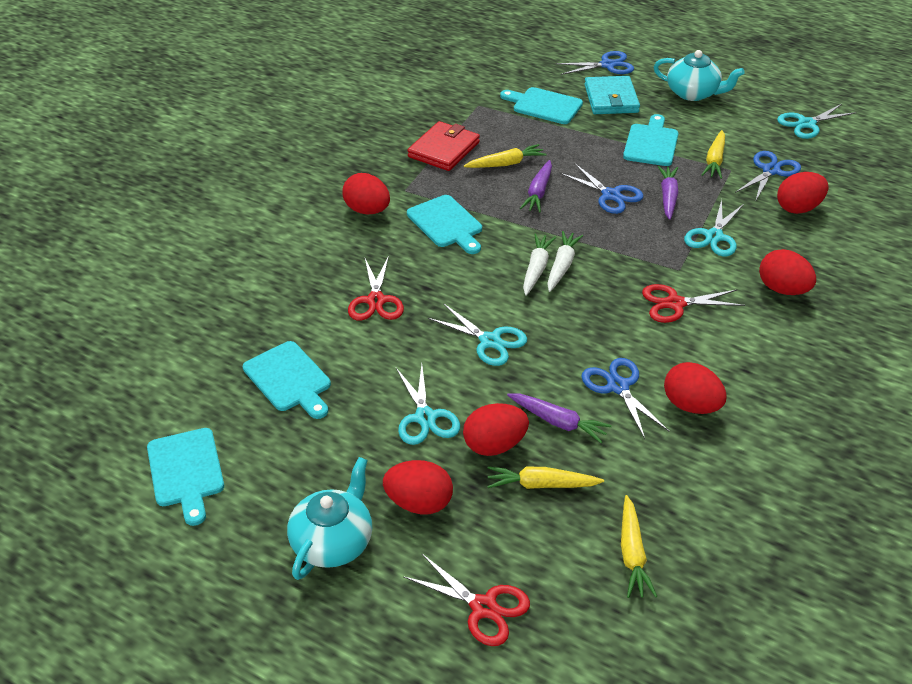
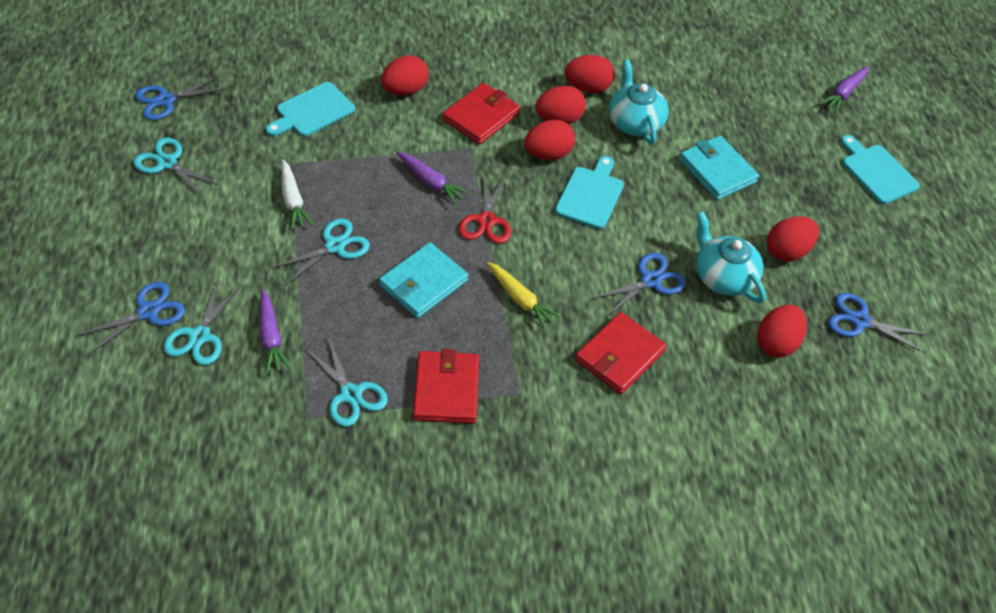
red scissors: 3 -> 1
red wallet: 1 -> 3
turquoise cutting board: 5 -> 3
turquoise wallet: 1 -> 2
white carrot: 2 -> 1
yellow carrot: 4 -> 1

